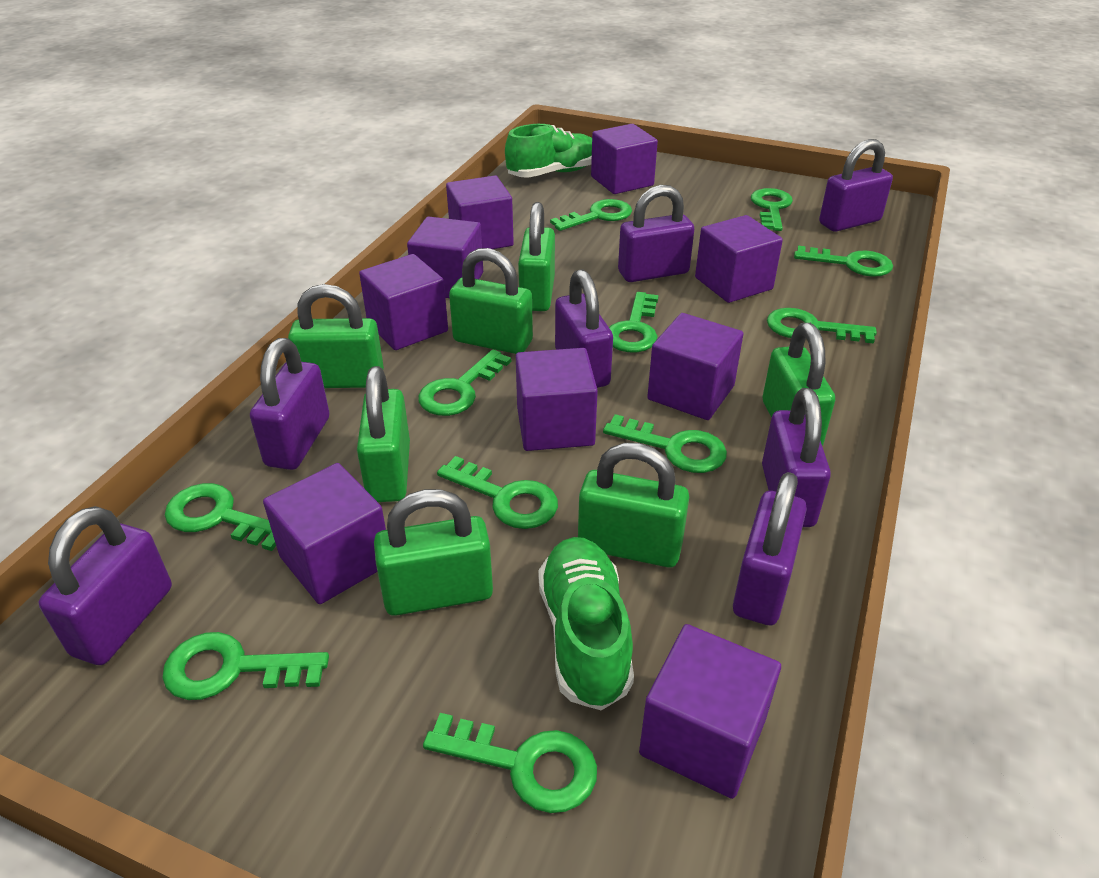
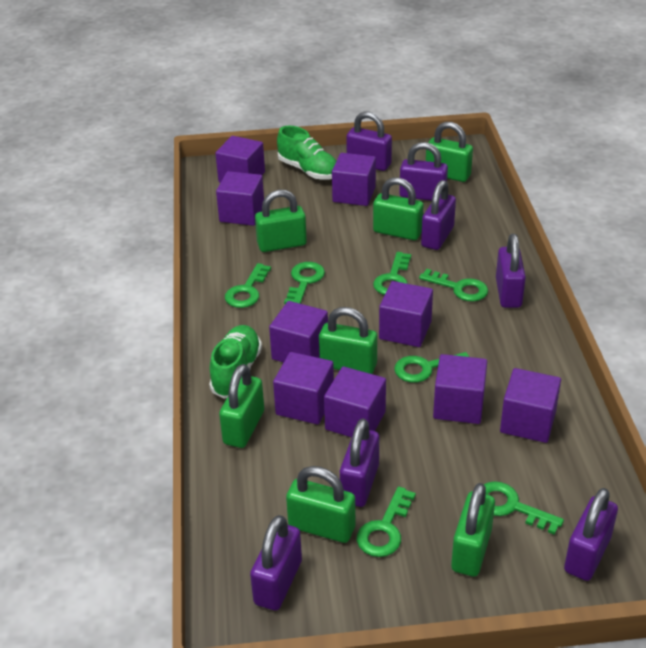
green key: 11 -> 7

